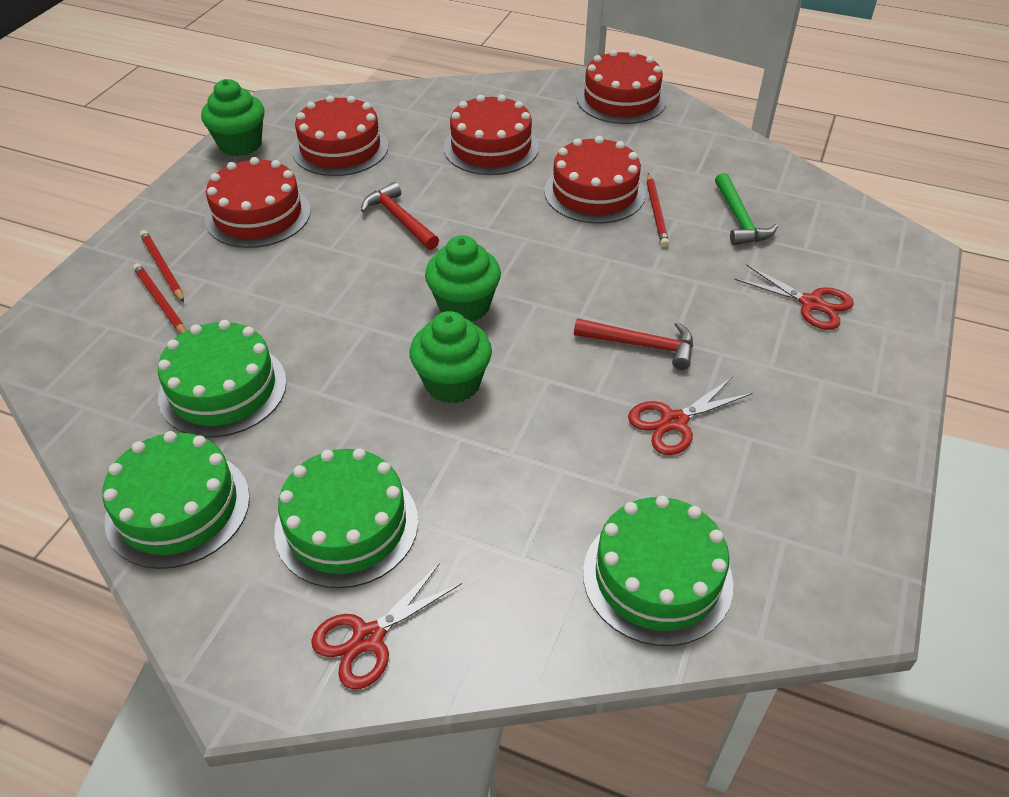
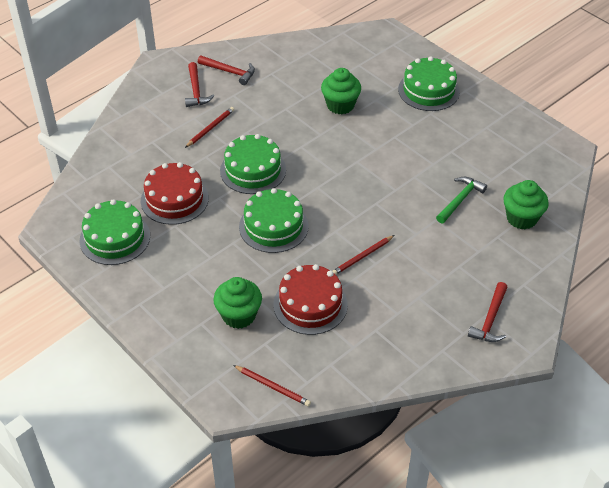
red cake: 5 -> 2
red hammer: 2 -> 3
red scissors: 3 -> 0

